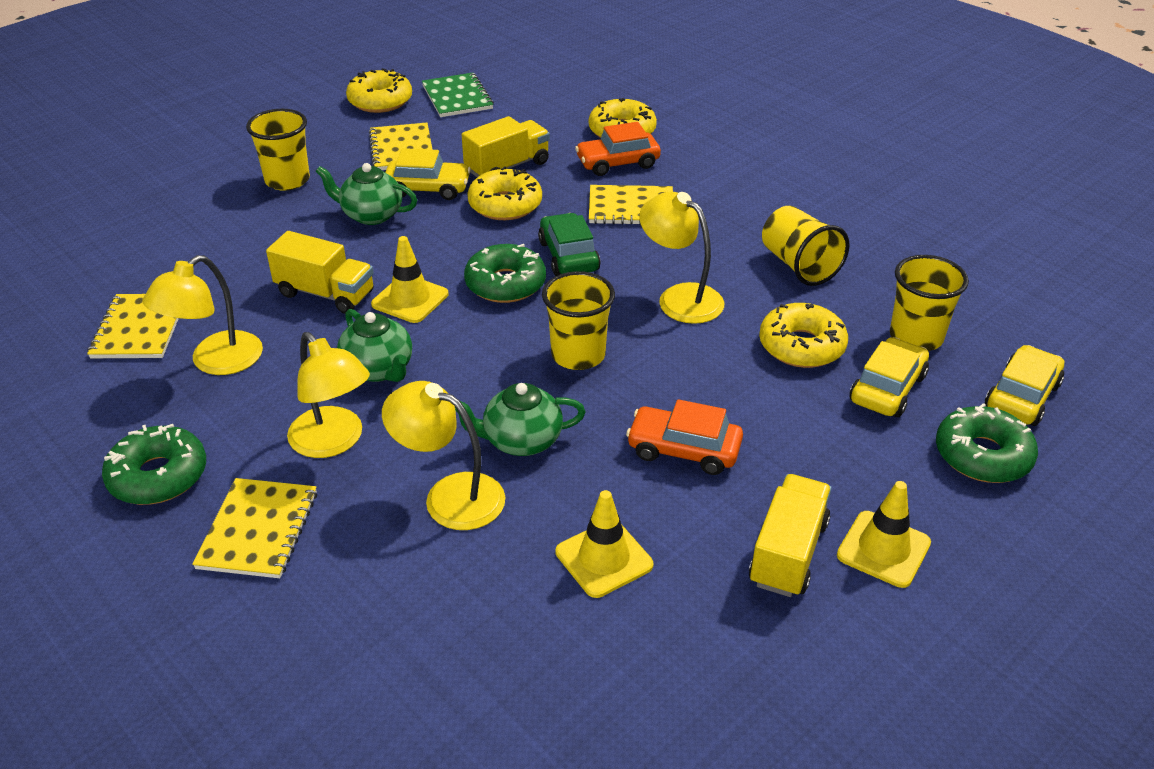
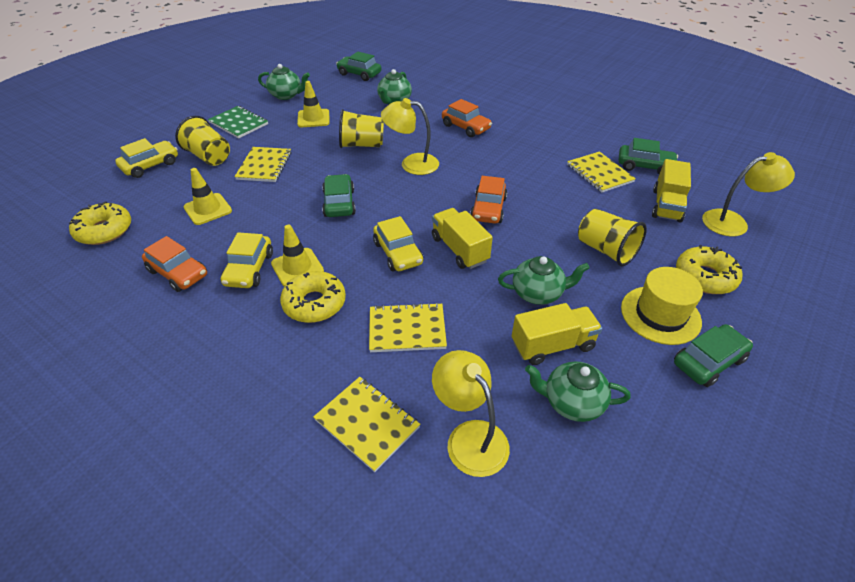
green car: 1 -> 4
green donut: 3 -> 0
green teapot: 3 -> 4
orange car: 2 -> 3
yellow cup: 4 -> 3
yellow donut: 4 -> 3
yellow hat: 0 -> 1
yellow lamp: 4 -> 3

